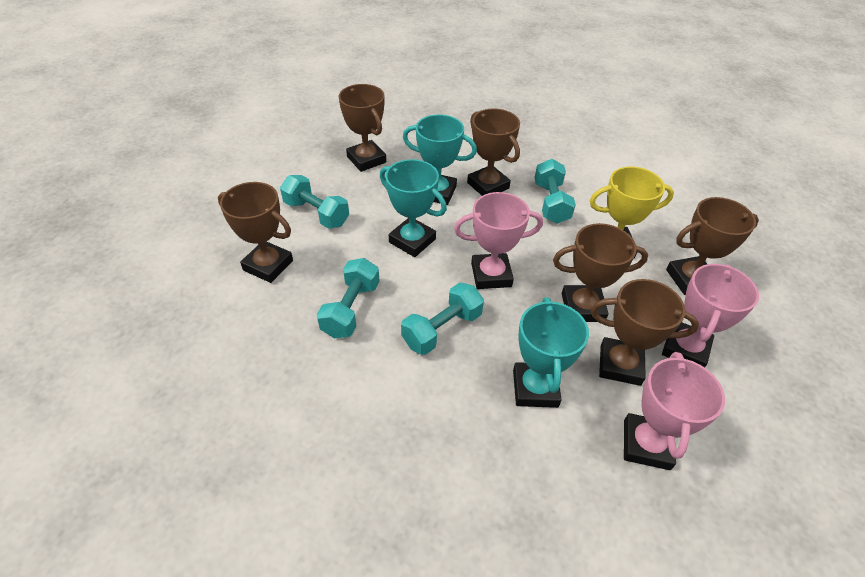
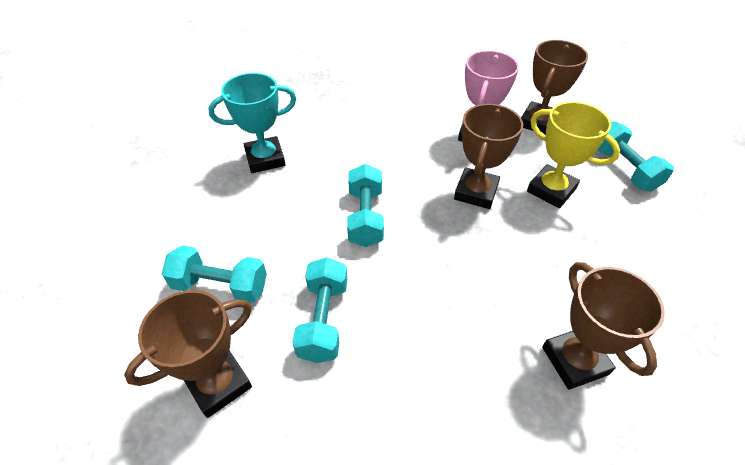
brown trophy: 6 -> 4
pink trophy: 3 -> 1
turquoise trophy: 3 -> 1

